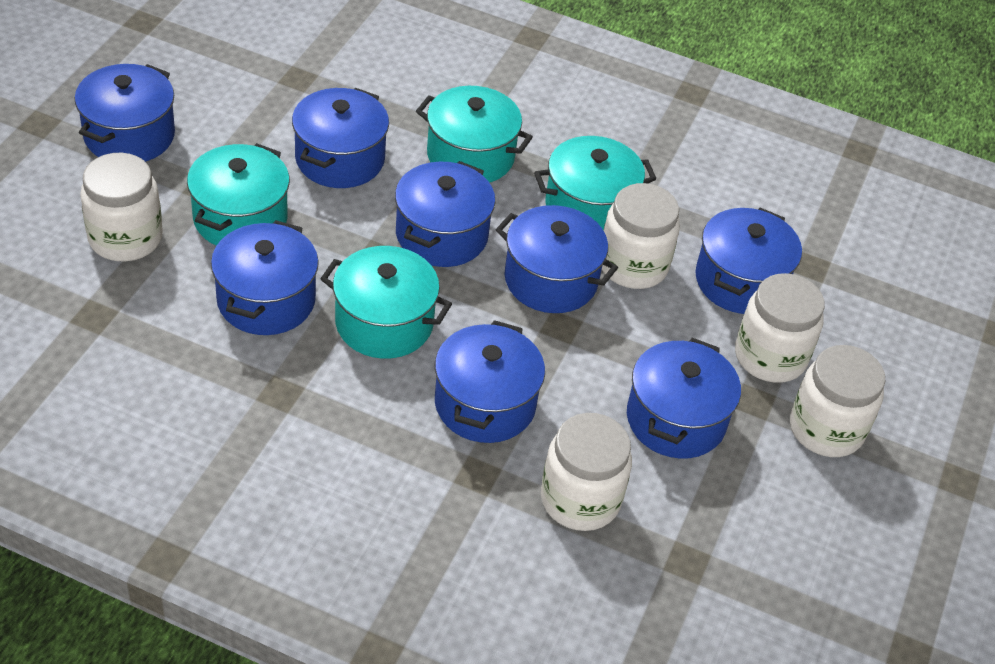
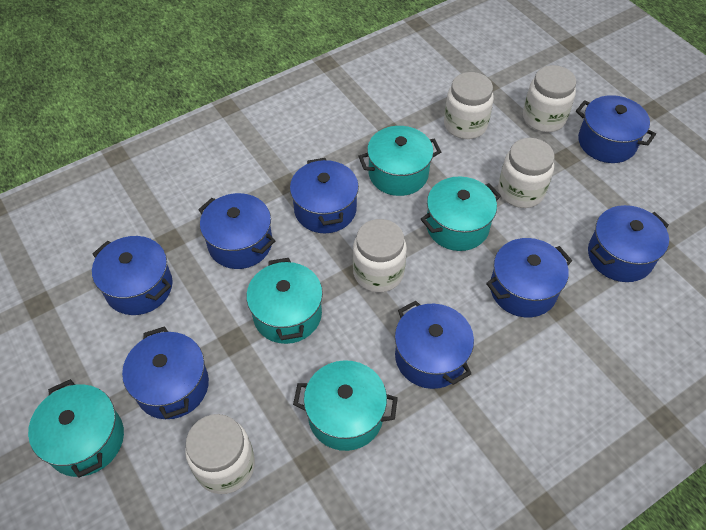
turquoise pot: 4 -> 5

